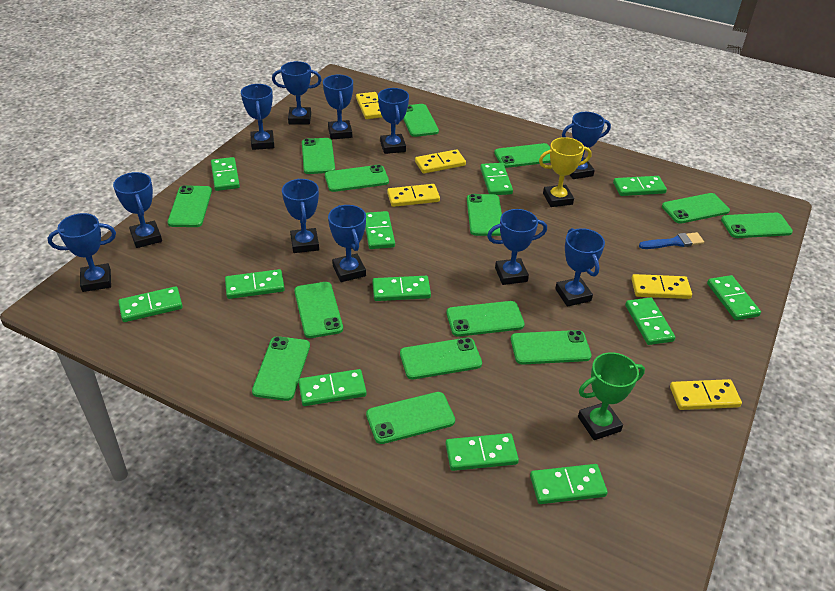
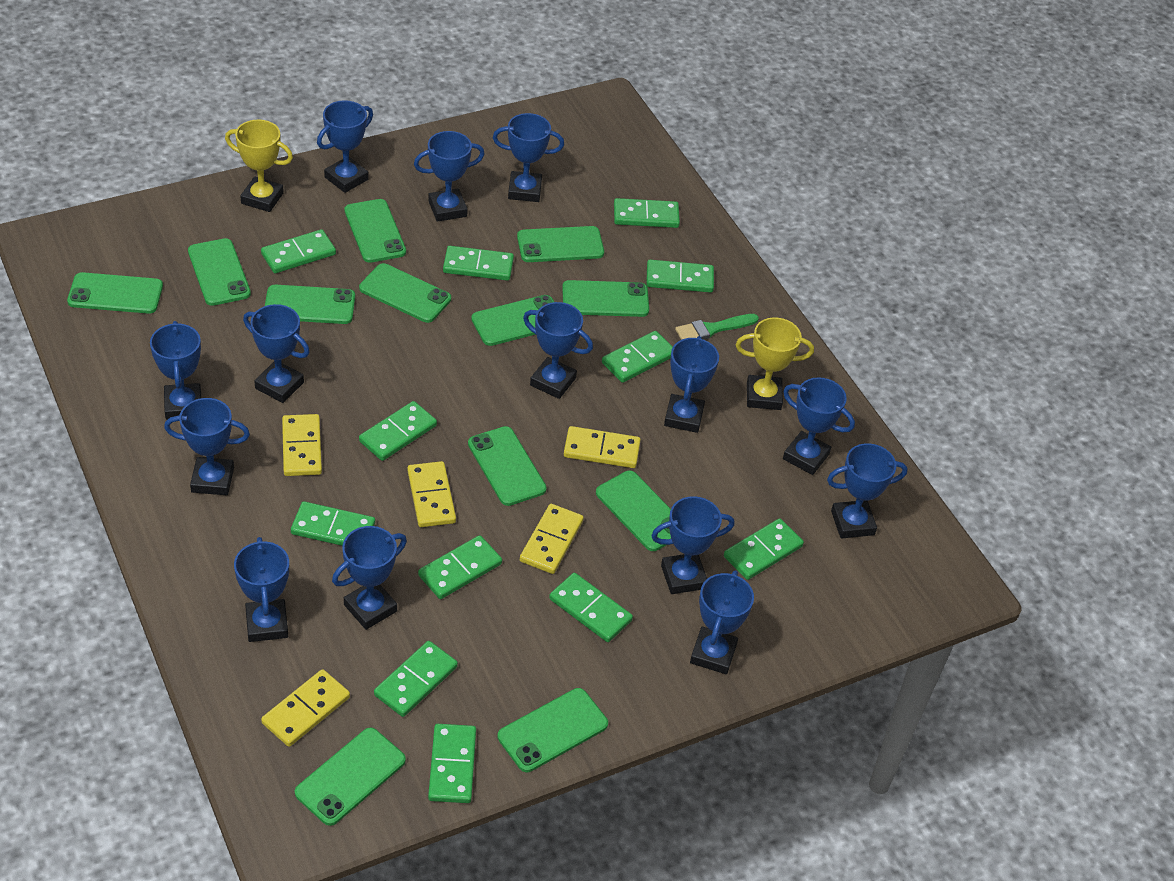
blue brush: 1 -> 0
blue trophy: 11 -> 14
green brush: 0 -> 1
green phone: 14 -> 12
green trophy: 1 -> 0
yellow trophy: 1 -> 2

